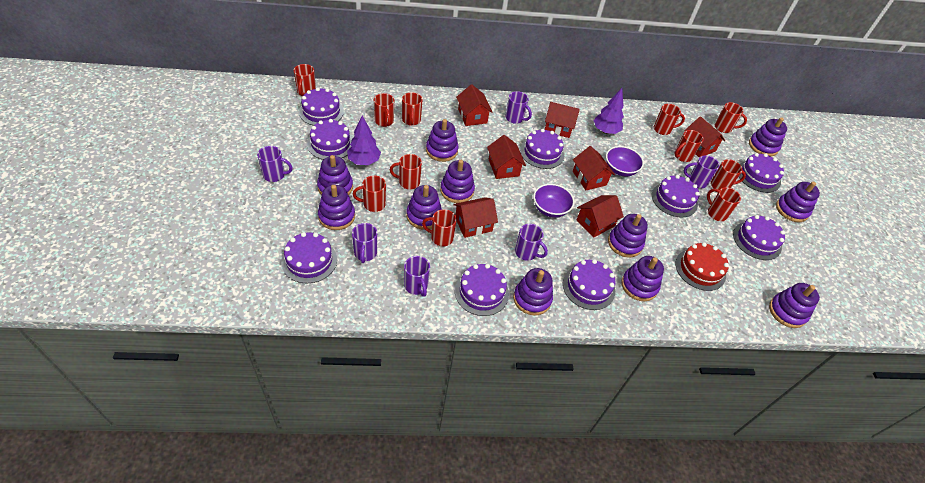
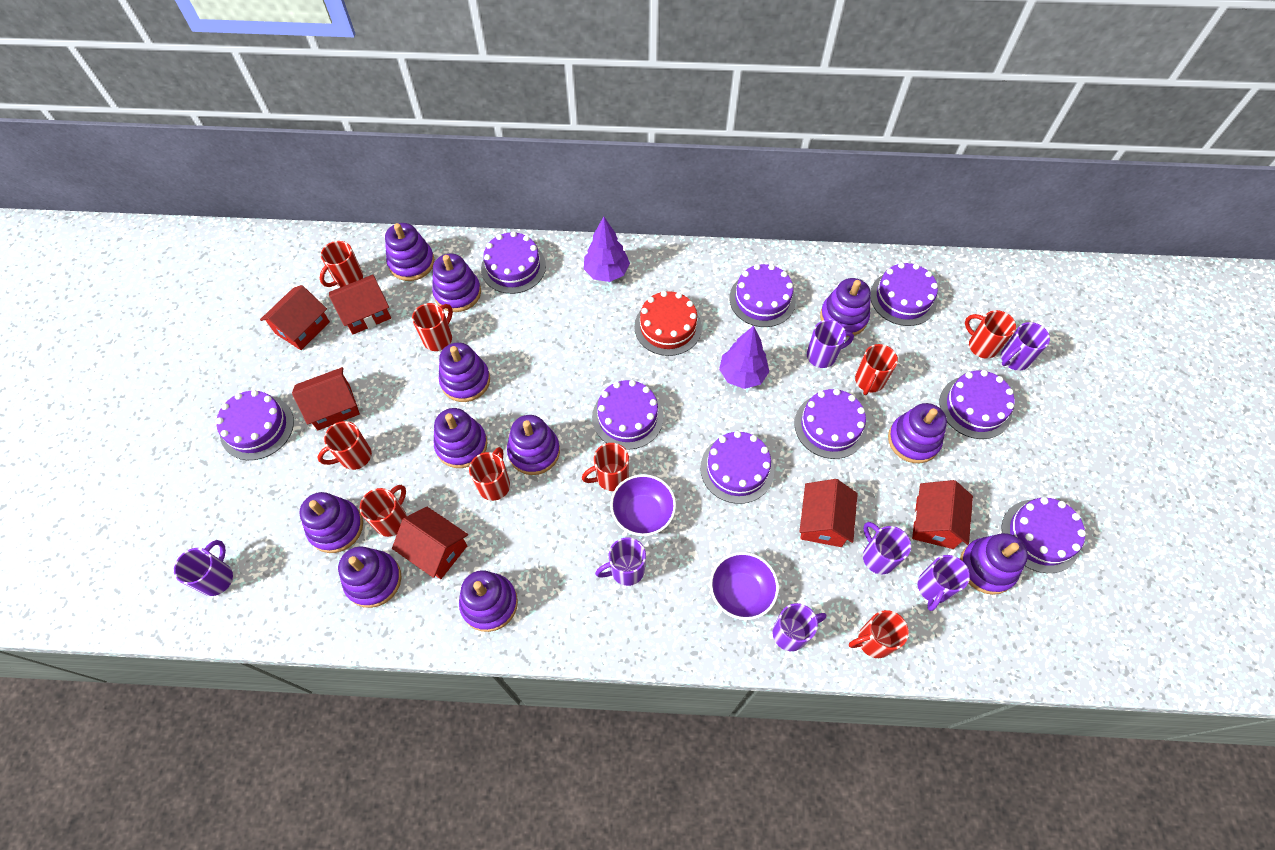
purple mug: 6 -> 7
red house: 7 -> 6
red mug: 11 -> 9

